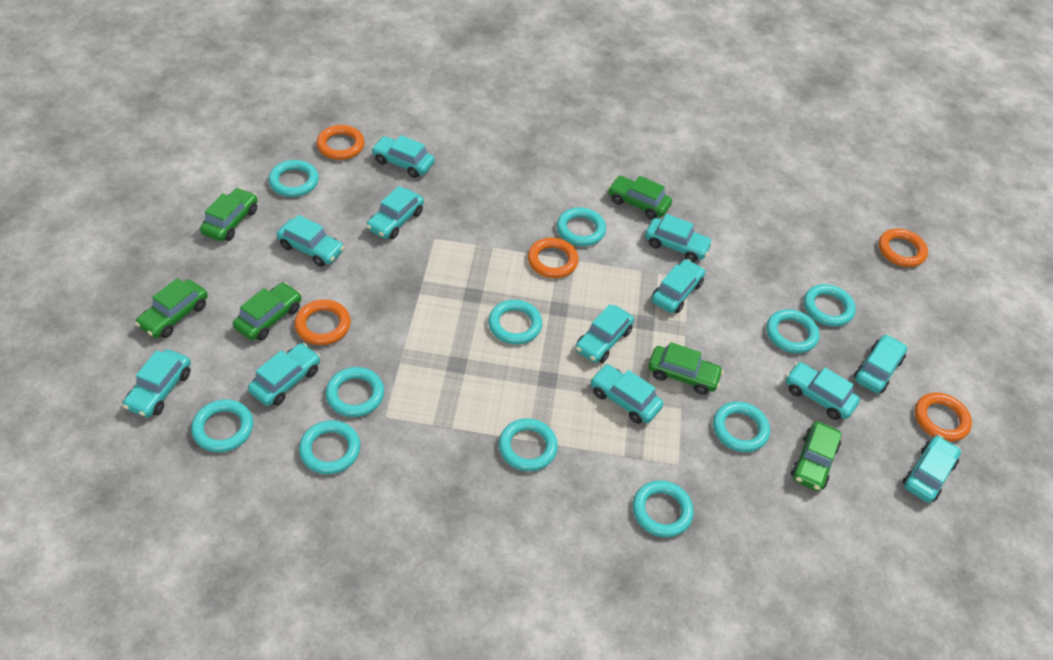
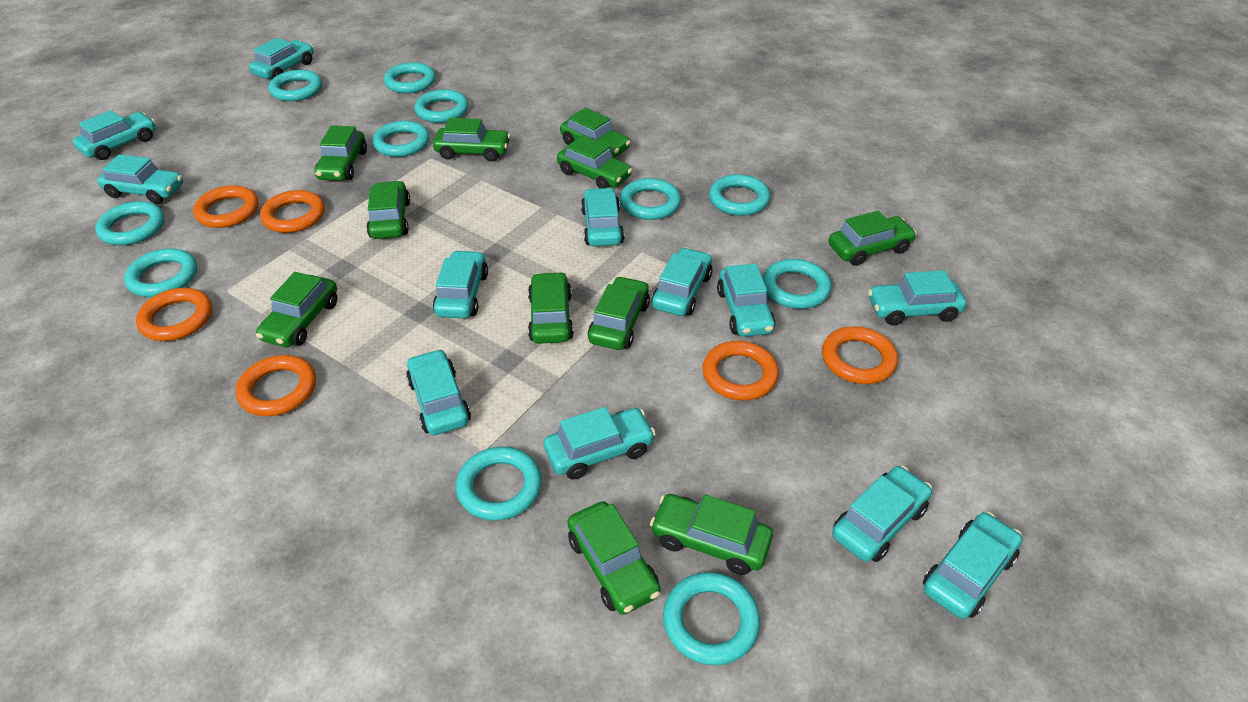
green car: 6 -> 11
orange ring: 5 -> 6

